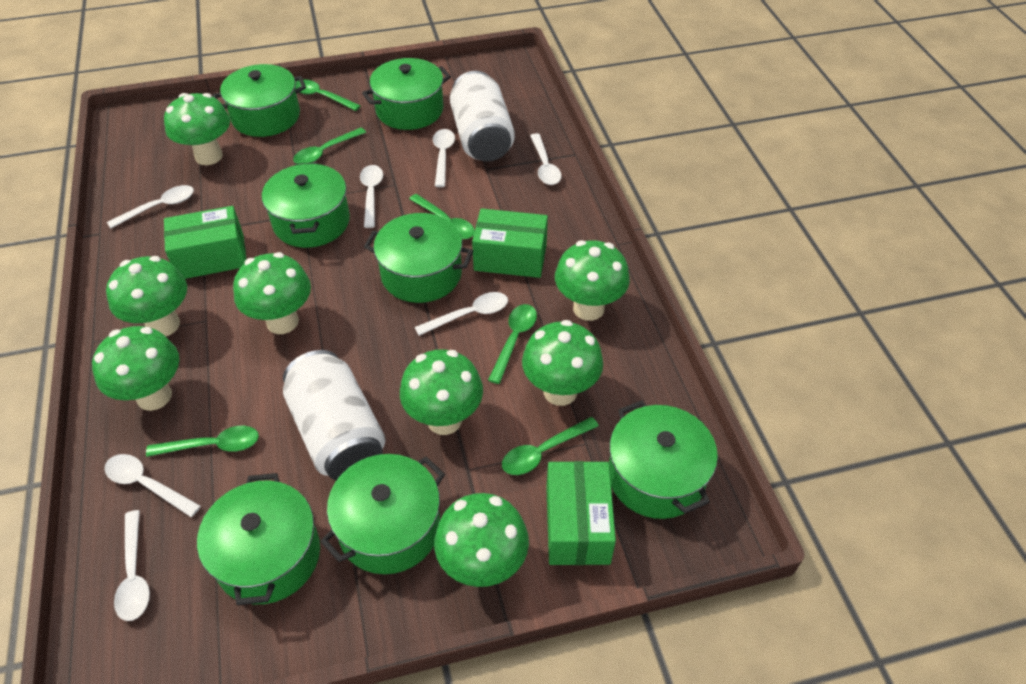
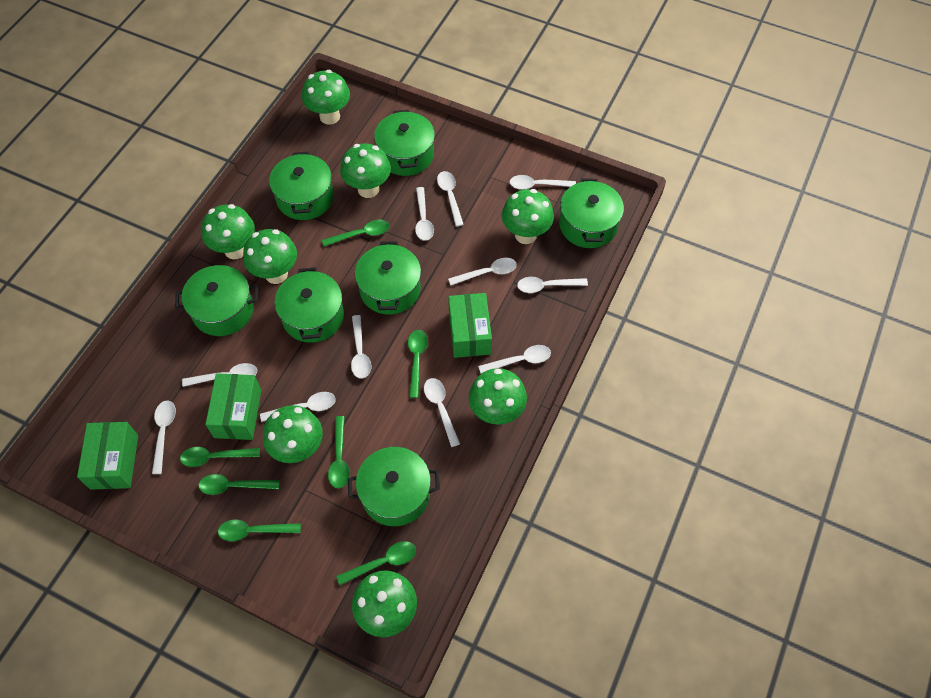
green spoon: 6 -> 7
white can: 2 -> 0
white spoon: 7 -> 11

